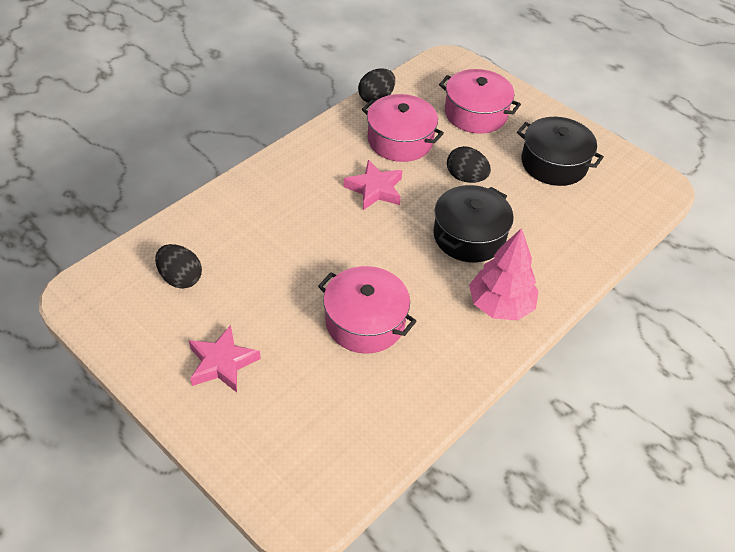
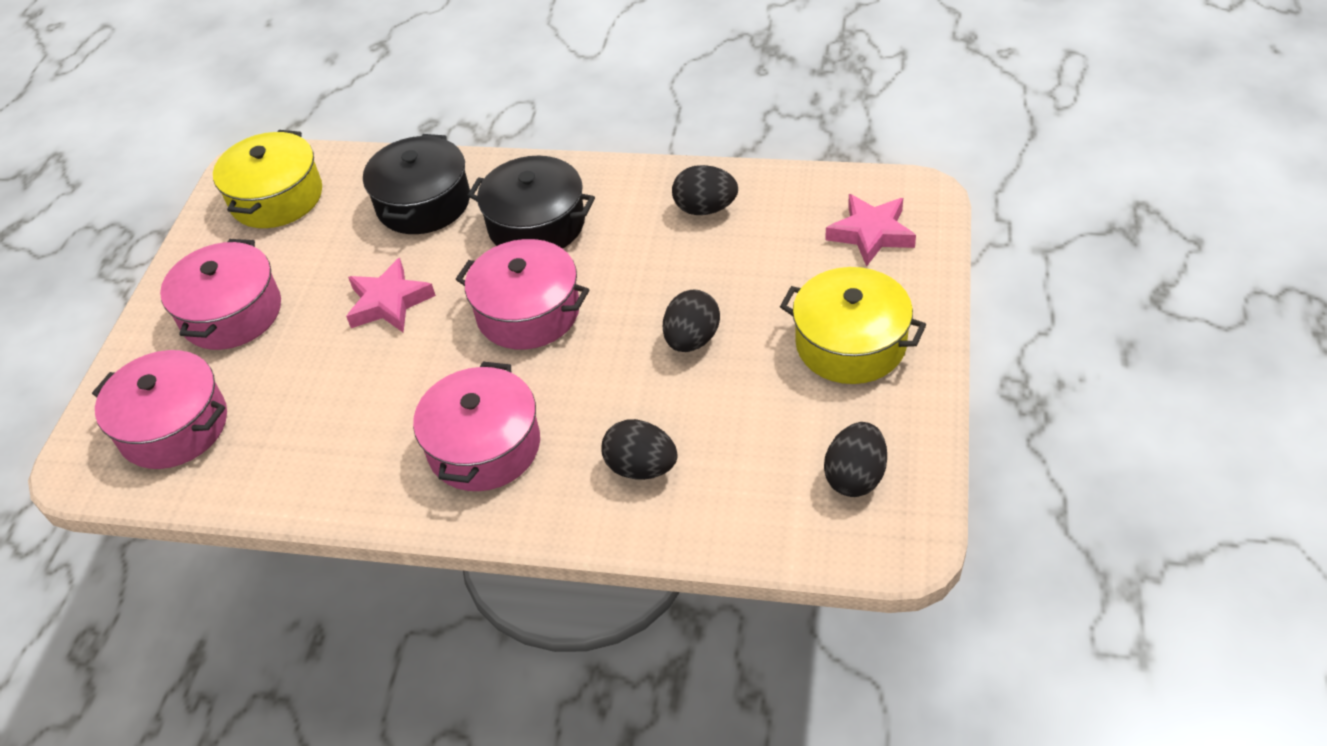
black egg: 3 -> 4
pink pot: 3 -> 4
pink tree: 1 -> 0
yellow pot: 0 -> 2

